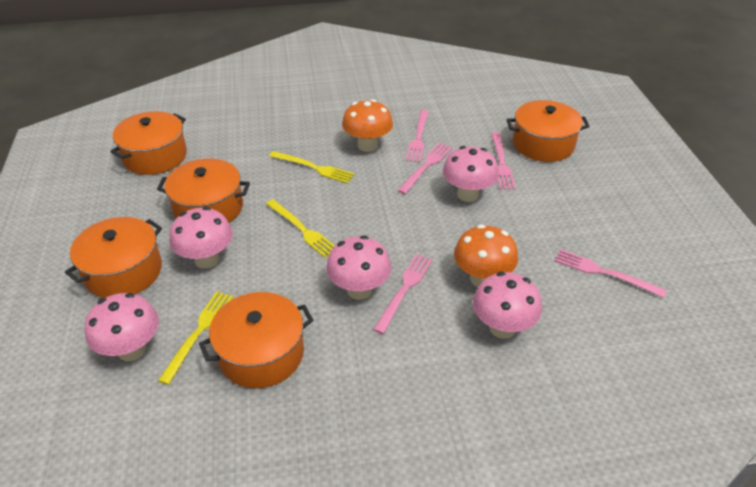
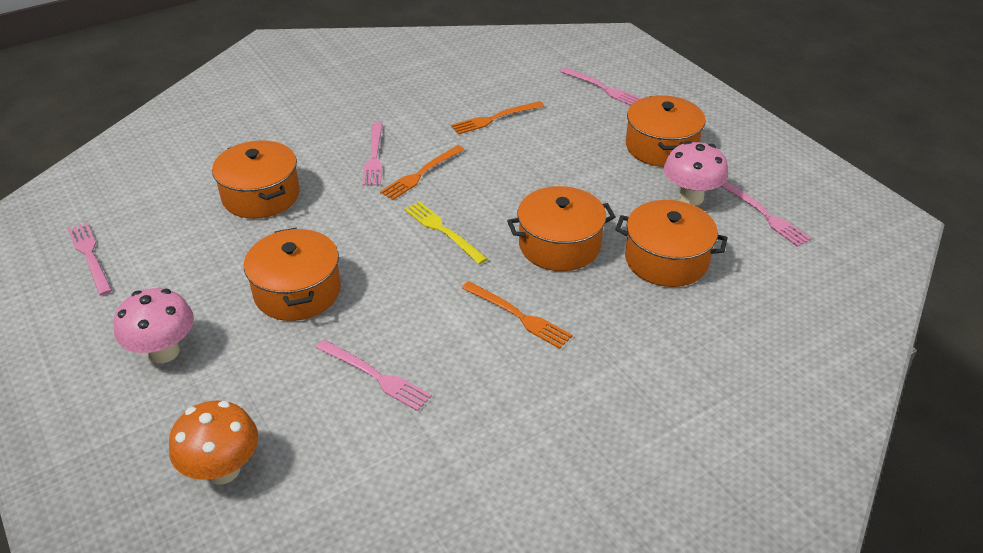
orange fork: 0 -> 3
orange mushroom: 2 -> 1
pink mushroom: 5 -> 2
yellow fork: 3 -> 1

